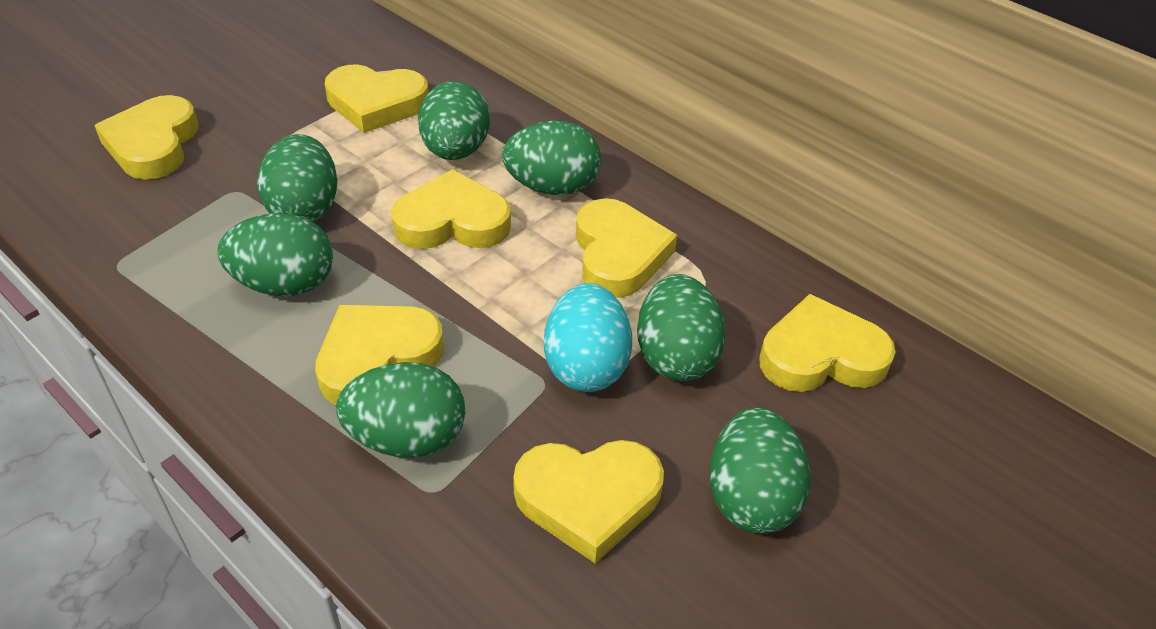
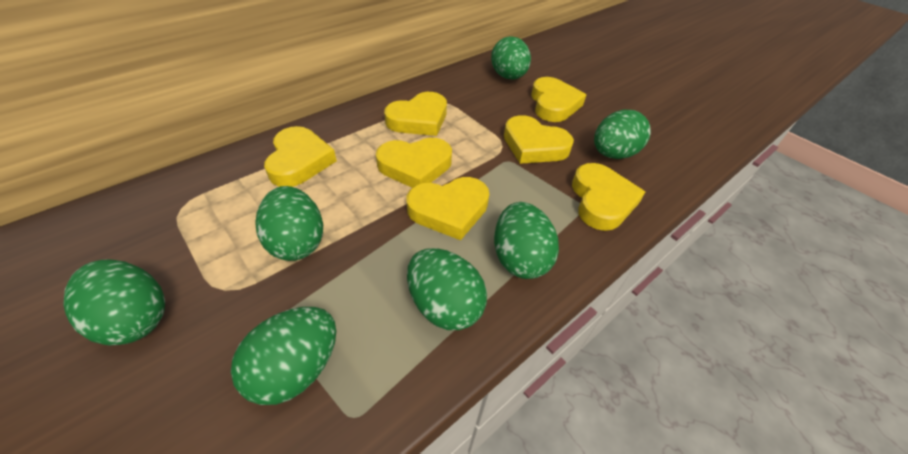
turquoise egg: 1 -> 0

